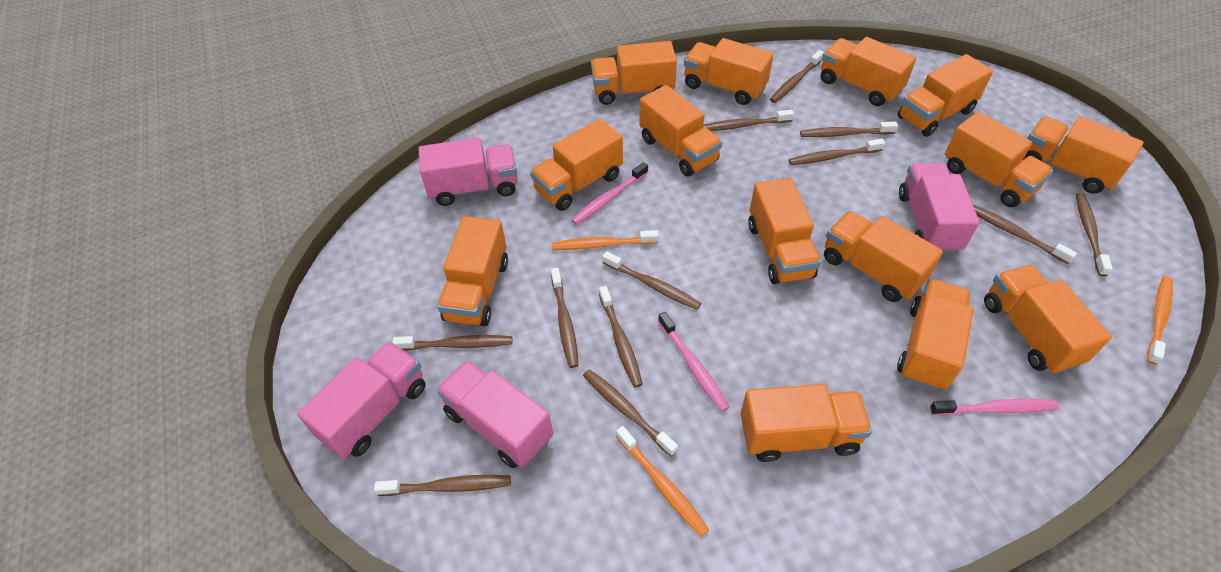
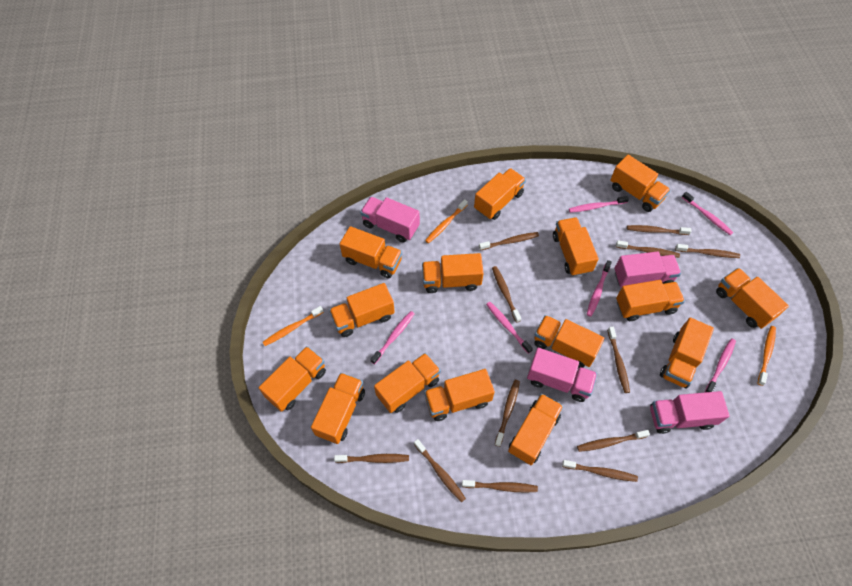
orange truck: 14 -> 15
pink toothbrush: 3 -> 6

